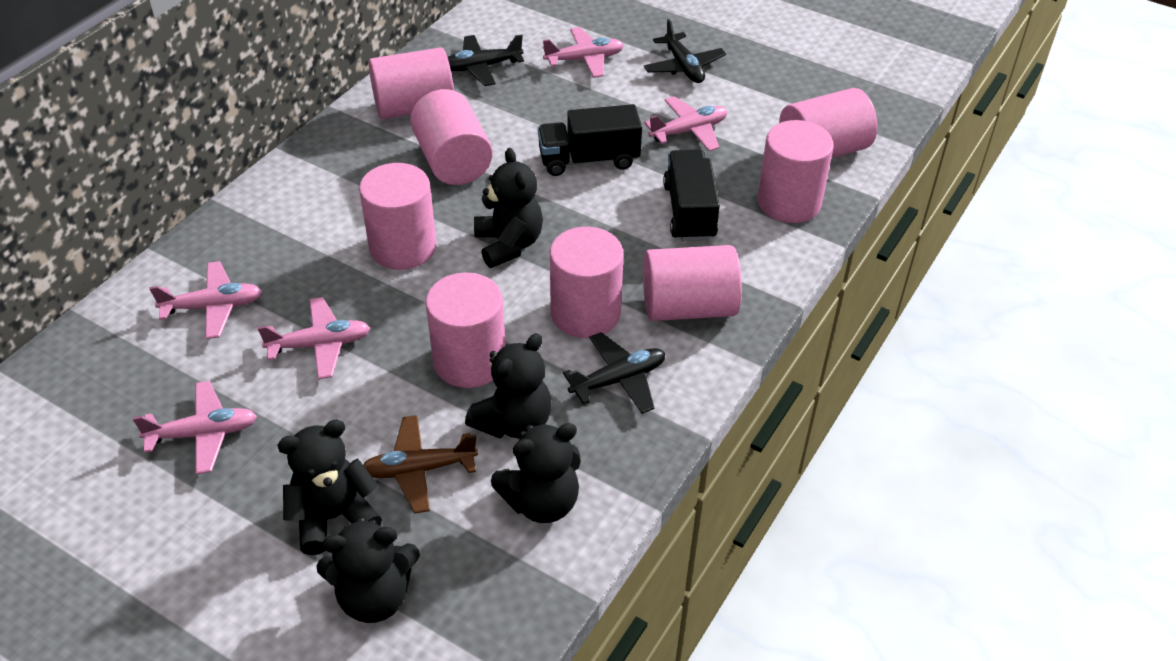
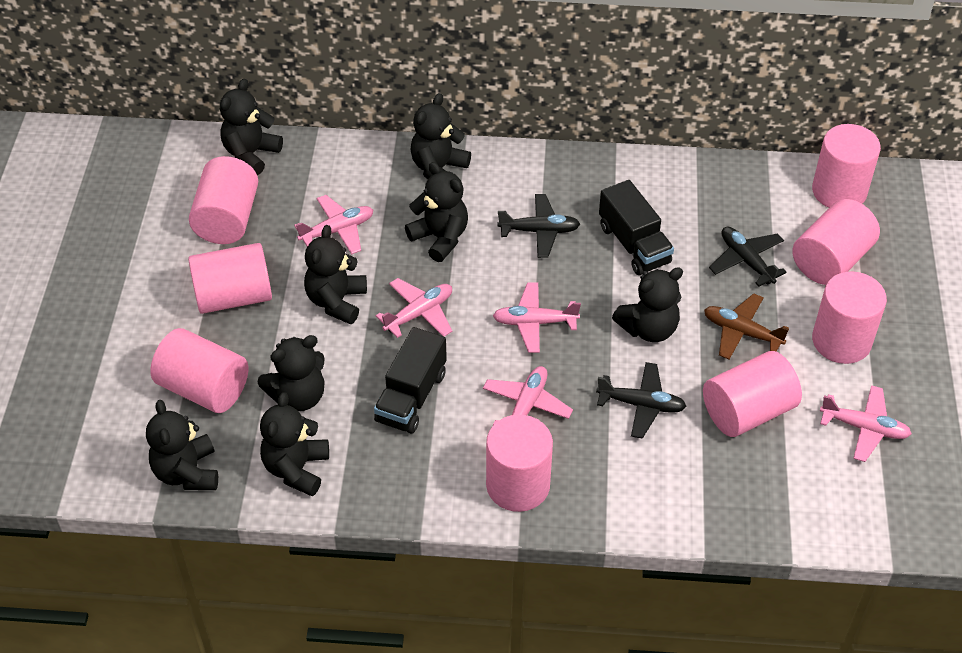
black teddy bear: 5 -> 8

